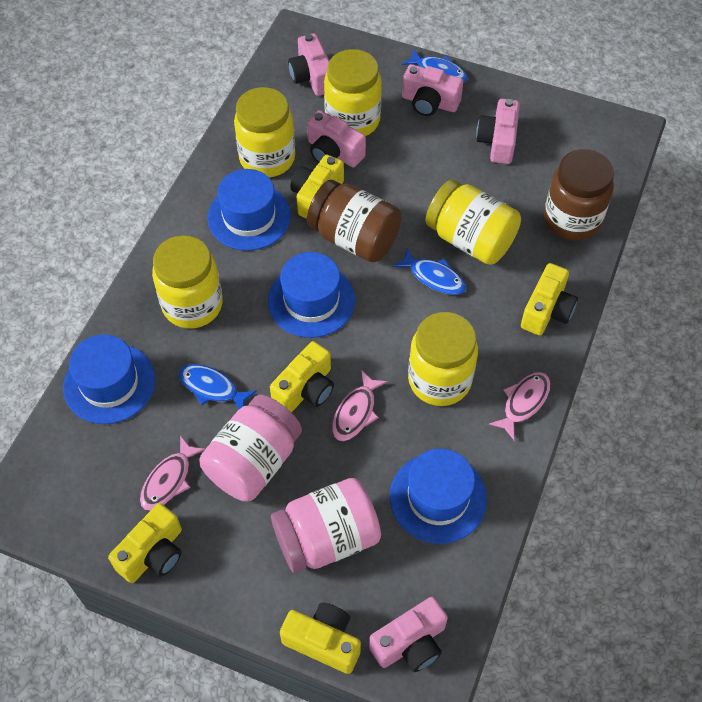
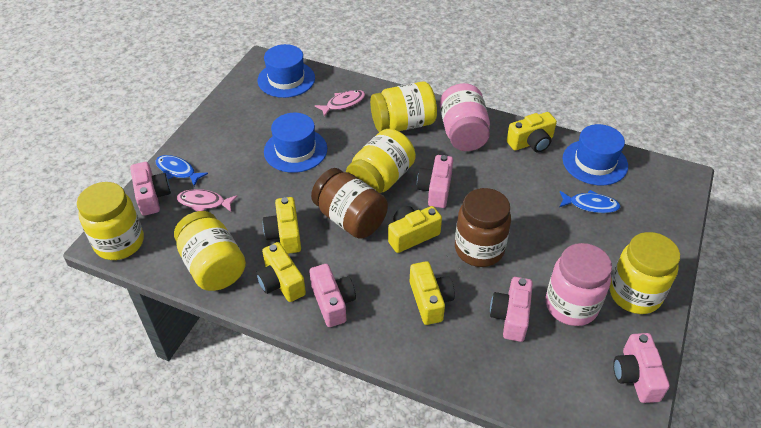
blue fish: 3 -> 2
blue hat: 4 -> 3
pink fish: 3 -> 2

